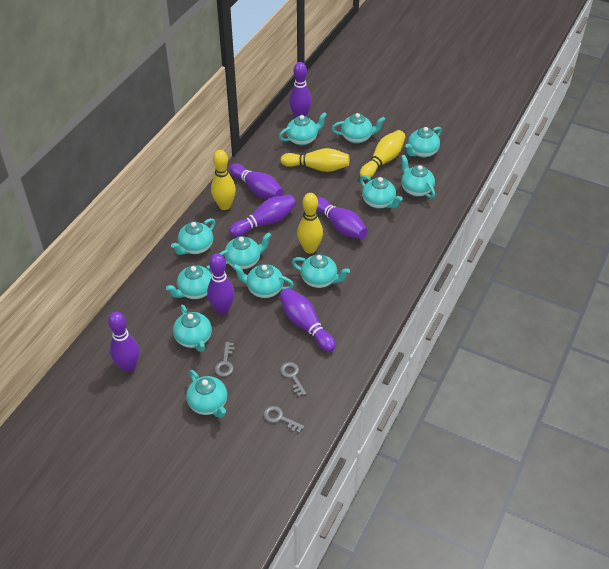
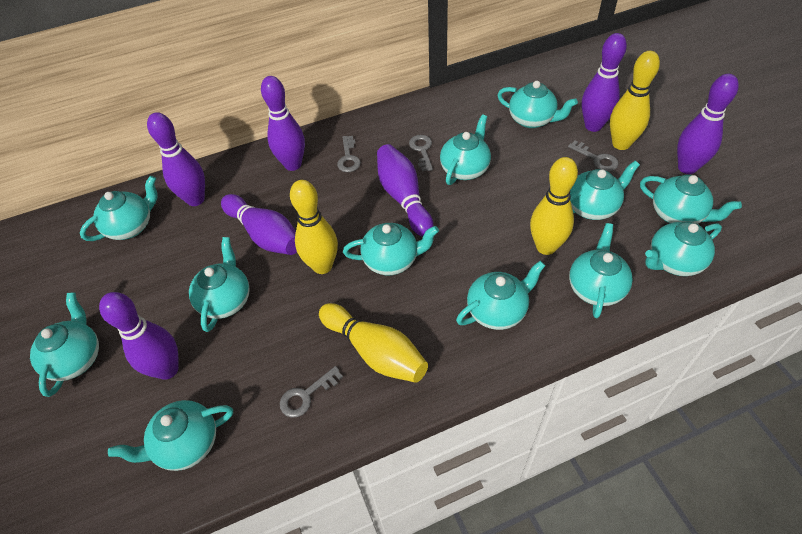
grey key: 3 -> 4

